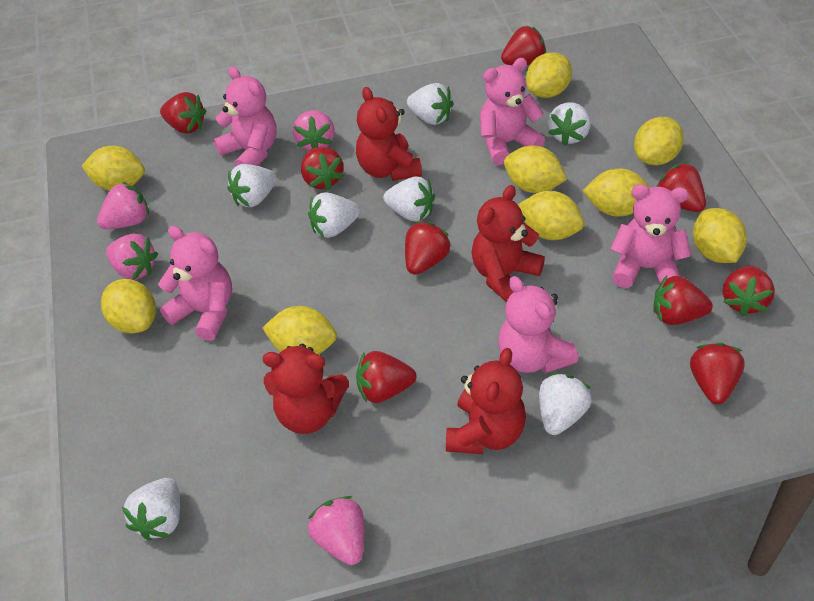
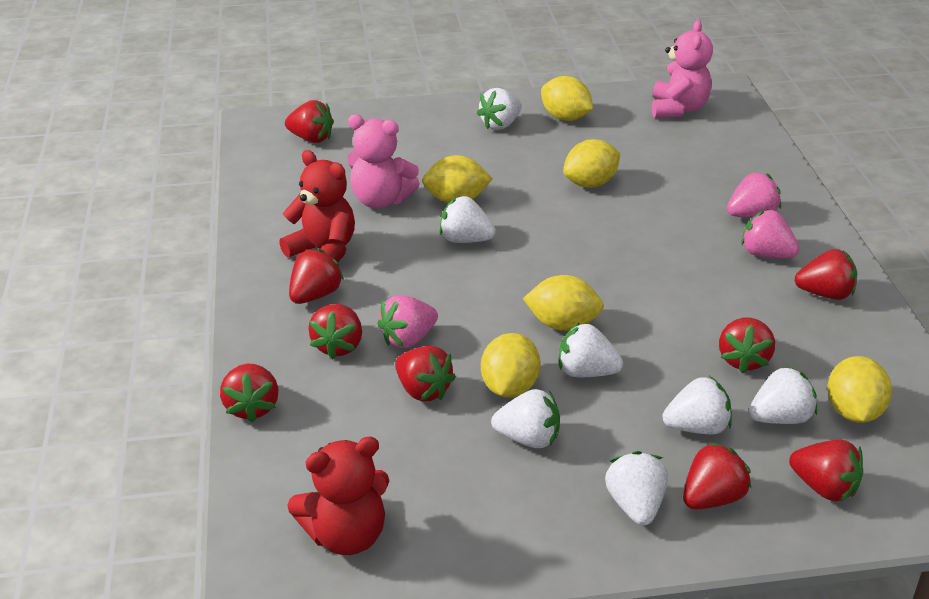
pink strawberry: 4 -> 3
pink teddy bear: 5 -> 2
red teddy bear: 4 -> 2
yellow lemon: 9 -> 6

